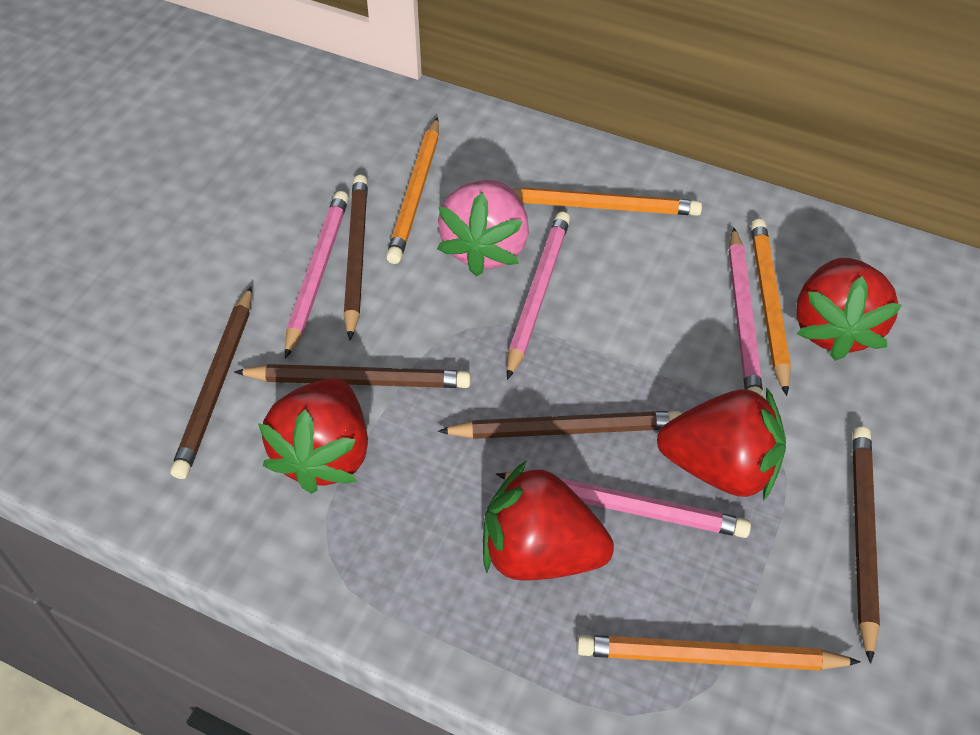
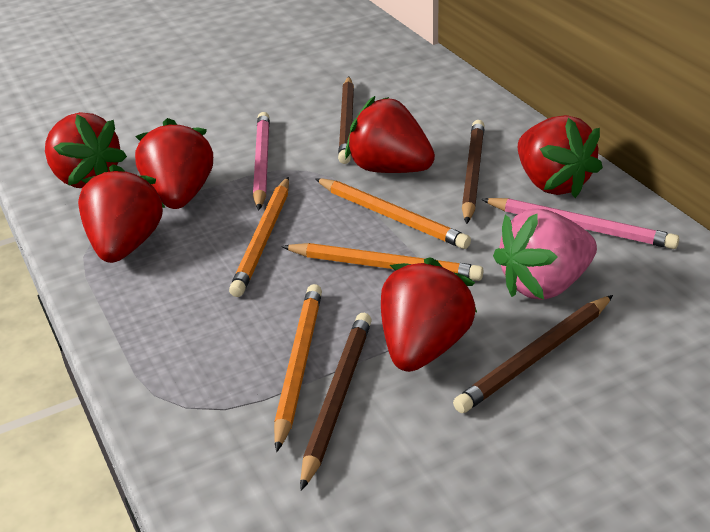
brown pencil: 5 -> 4
pink pencil: 4 -> 2
red strawberry: 4 -> 6

